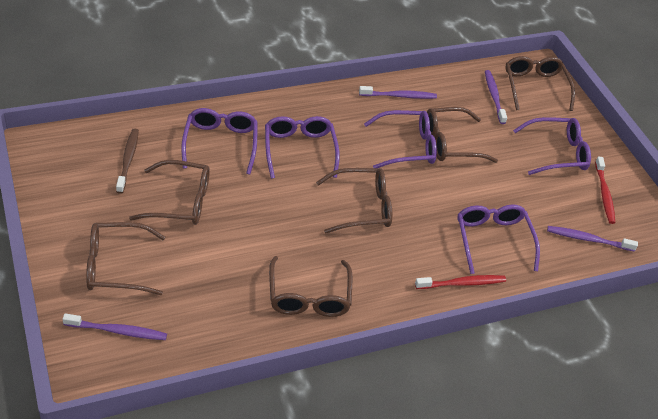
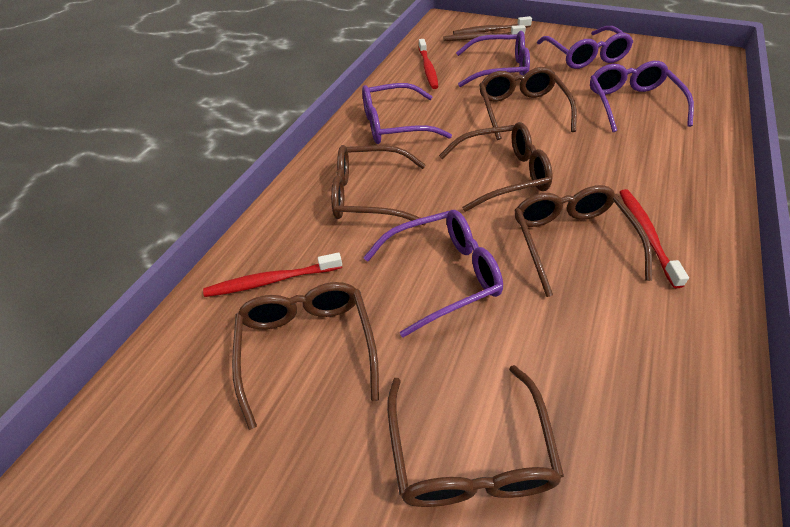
brown toothbrush: 1 -> 2
purple toothbrush: 4 -> 0
red toothbrush: 2 -> 3

